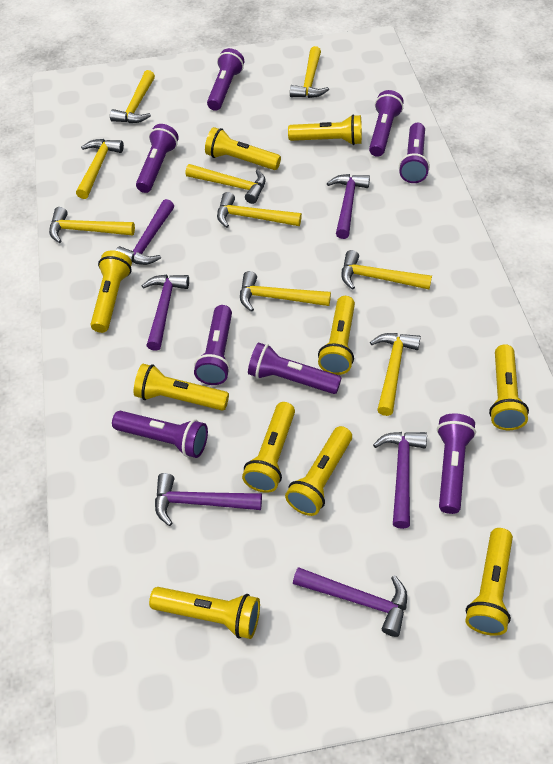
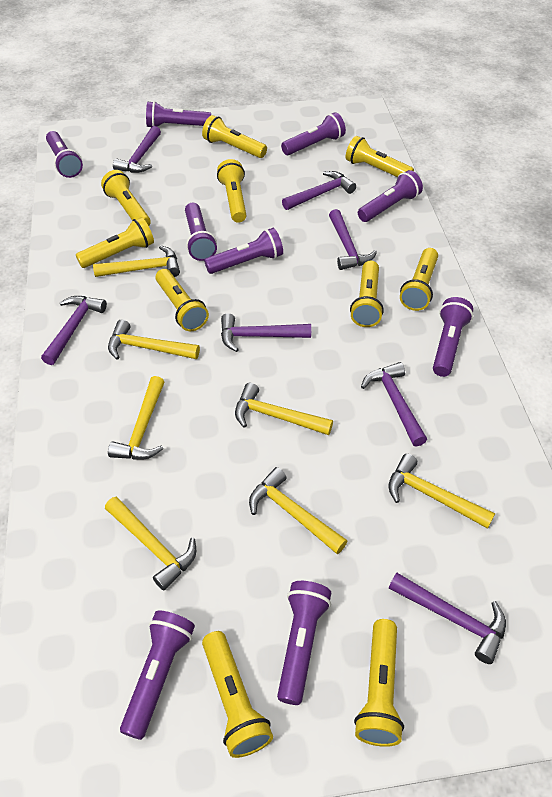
purple flashlight: 8 -> 9
purple hammer: 6 -> 7
yellow hammer: 9 -> 7

